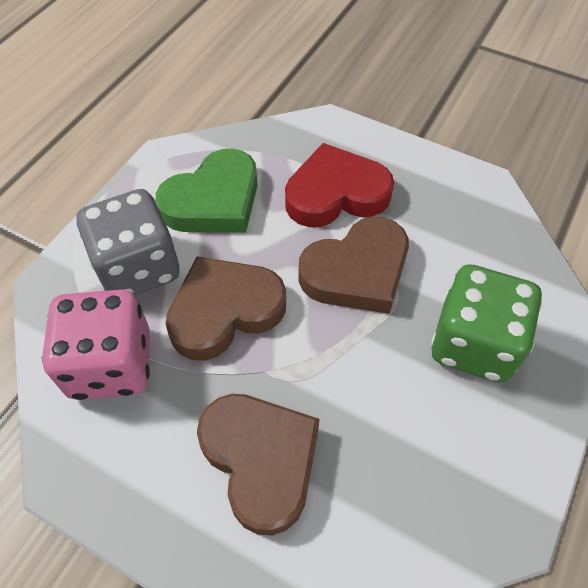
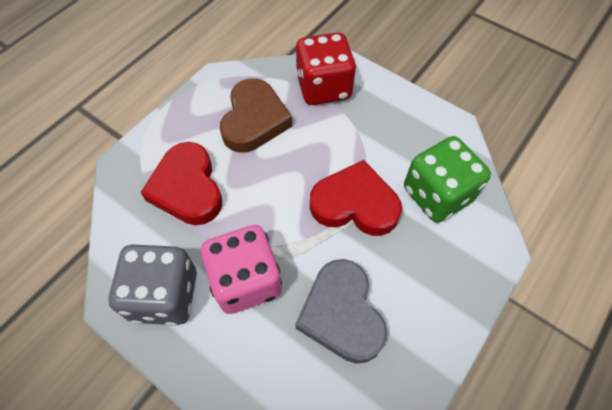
brown heart: 3 -> 1
green heart: 1 -> 0
grey heart: 0 -> 1
red dice: 0 -> 1
red heart: 1 -> 2

